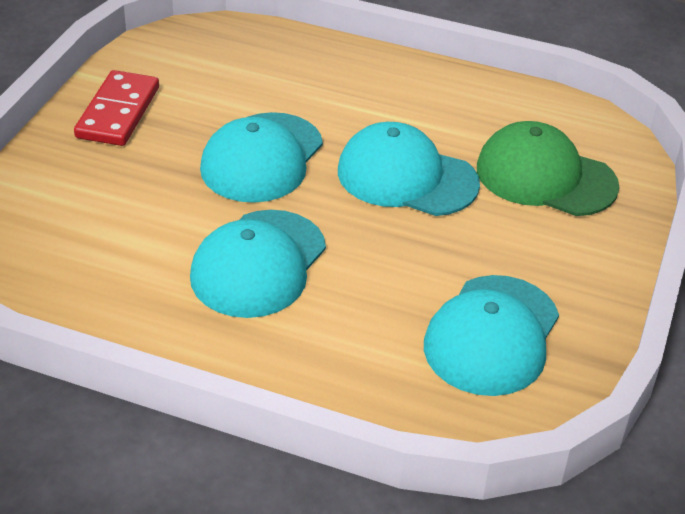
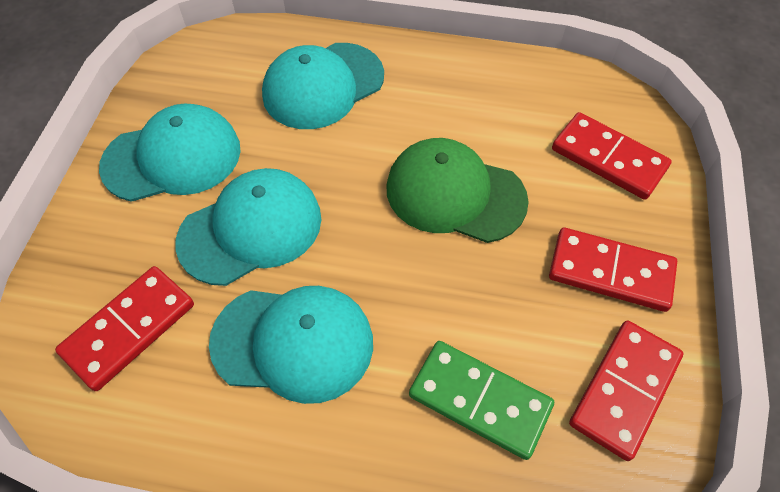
green domino: 0 -> 1
red domino: 1 -> 4

